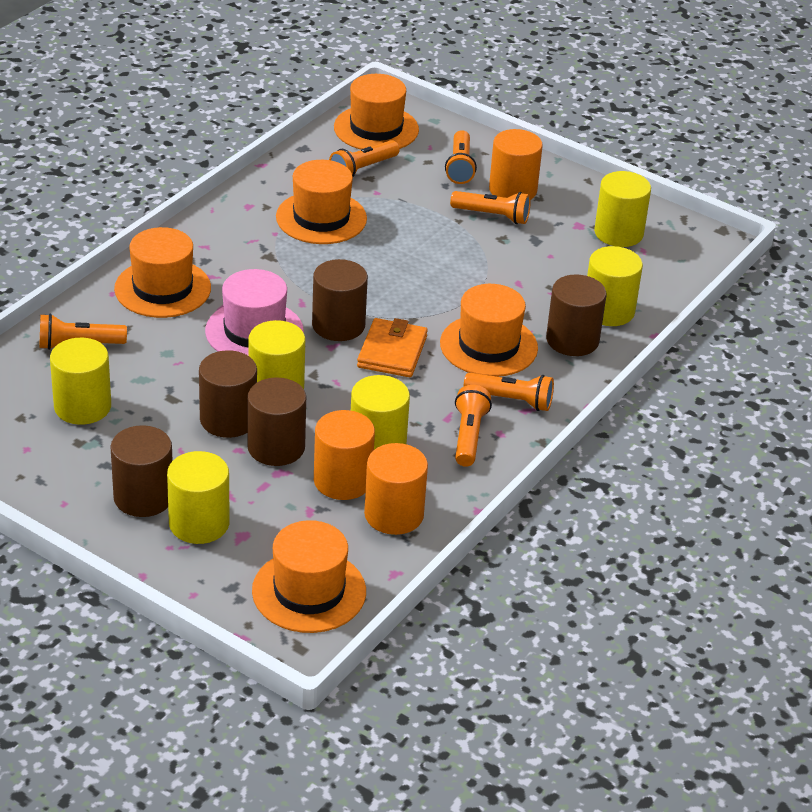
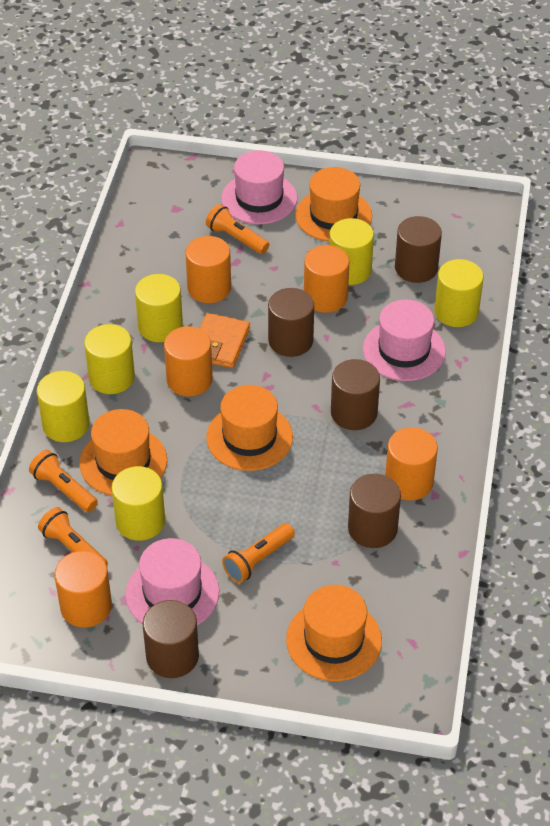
orange cylinder: 3 -> 5
orange flashlight: 6 -> 4
orange hat: 5 -> 4
pink hat: 1 -> 3

